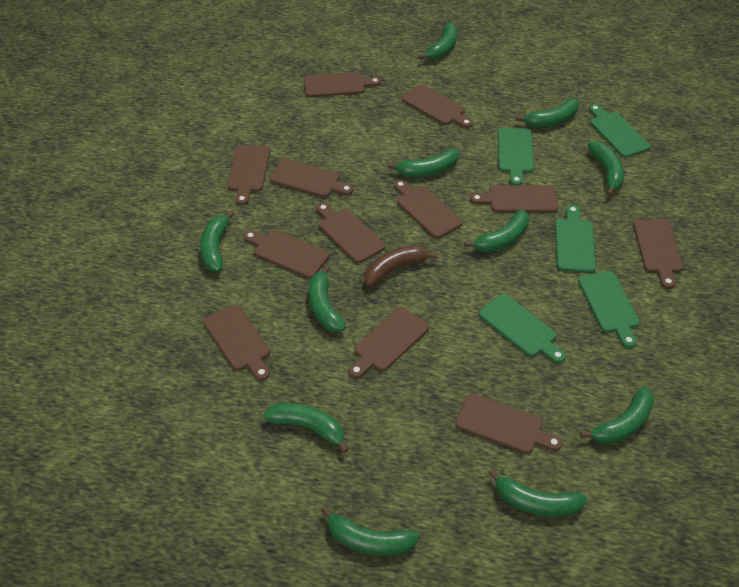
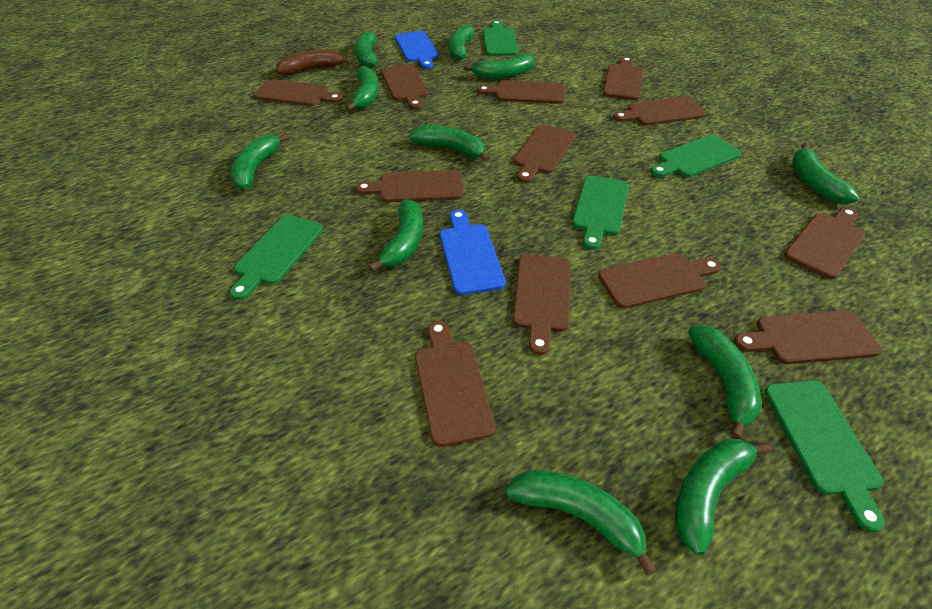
blue cutting board: 0 -> 2

